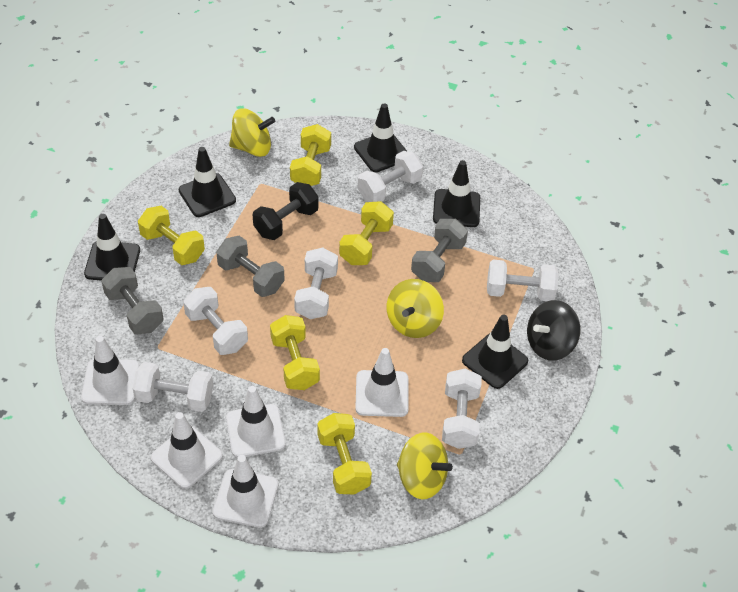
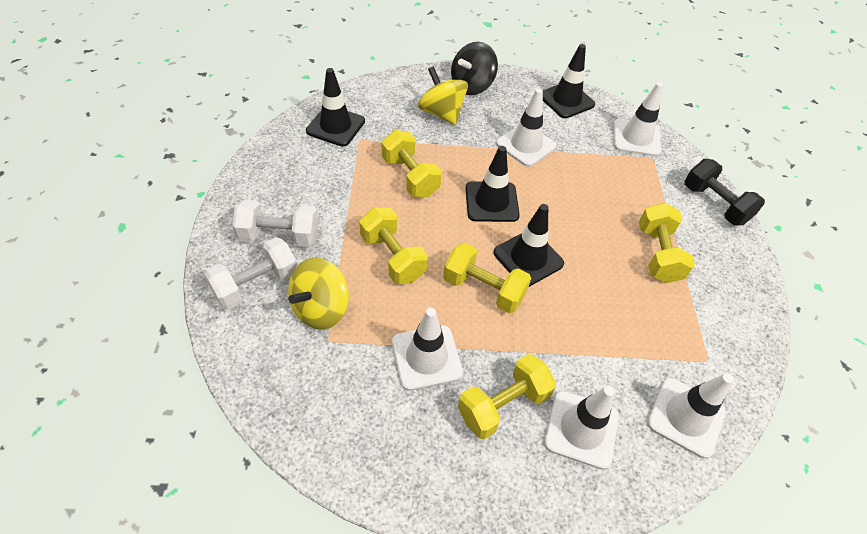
black traffic cone: 5 -> 4
grey dumbbell: 3 -> 0
white dumbbell: 6 -> 2
yellow spinning top: 3 -> 2

